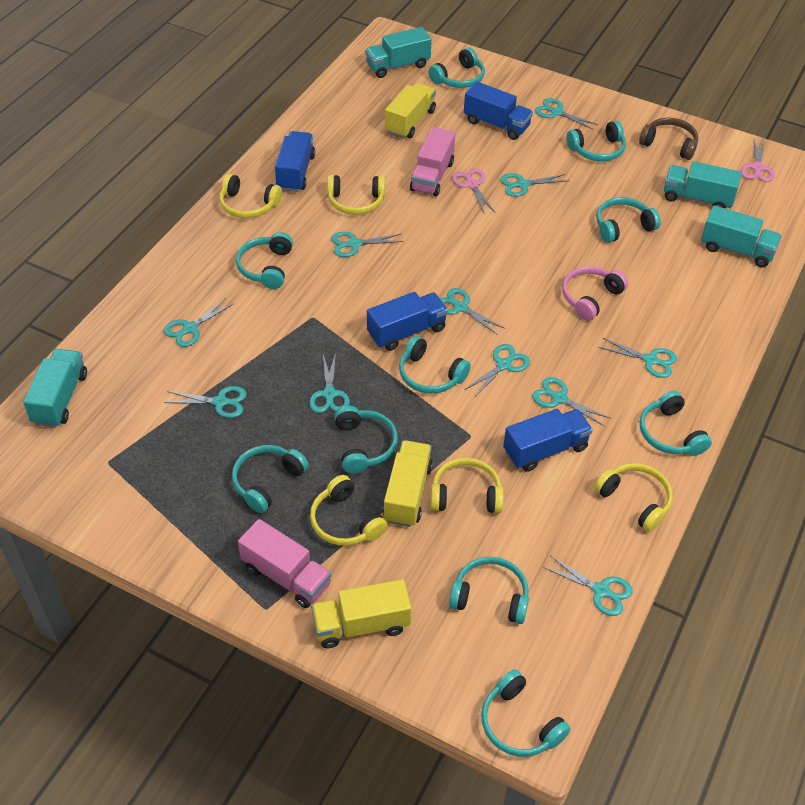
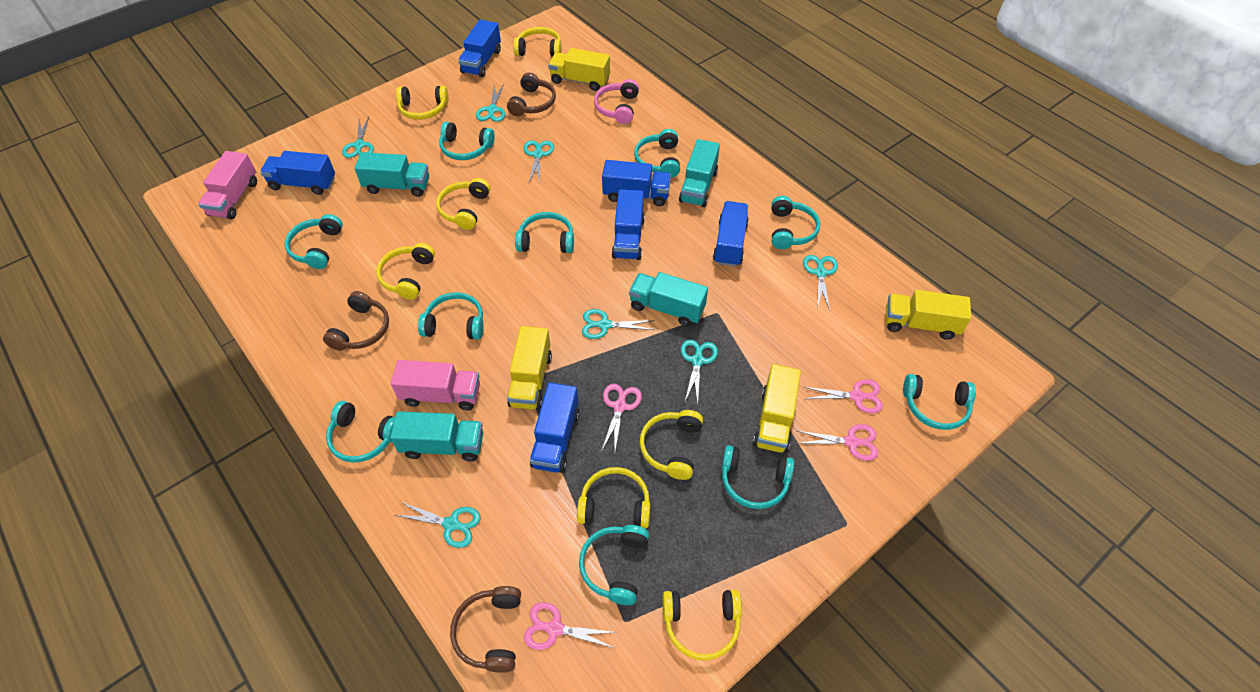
blue truck: 4 -> 6
brown headphones: 1 -> 3
pink scissors: 2 -> 4
turquoise scissors: 11 -> 7
yellow headphones: 5 -> 7
yellow truck: 3 -> 4

